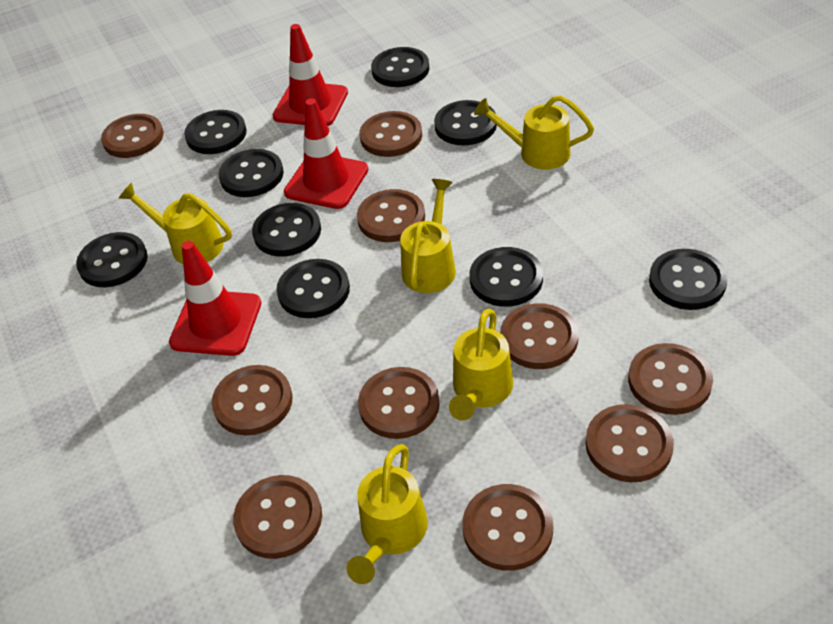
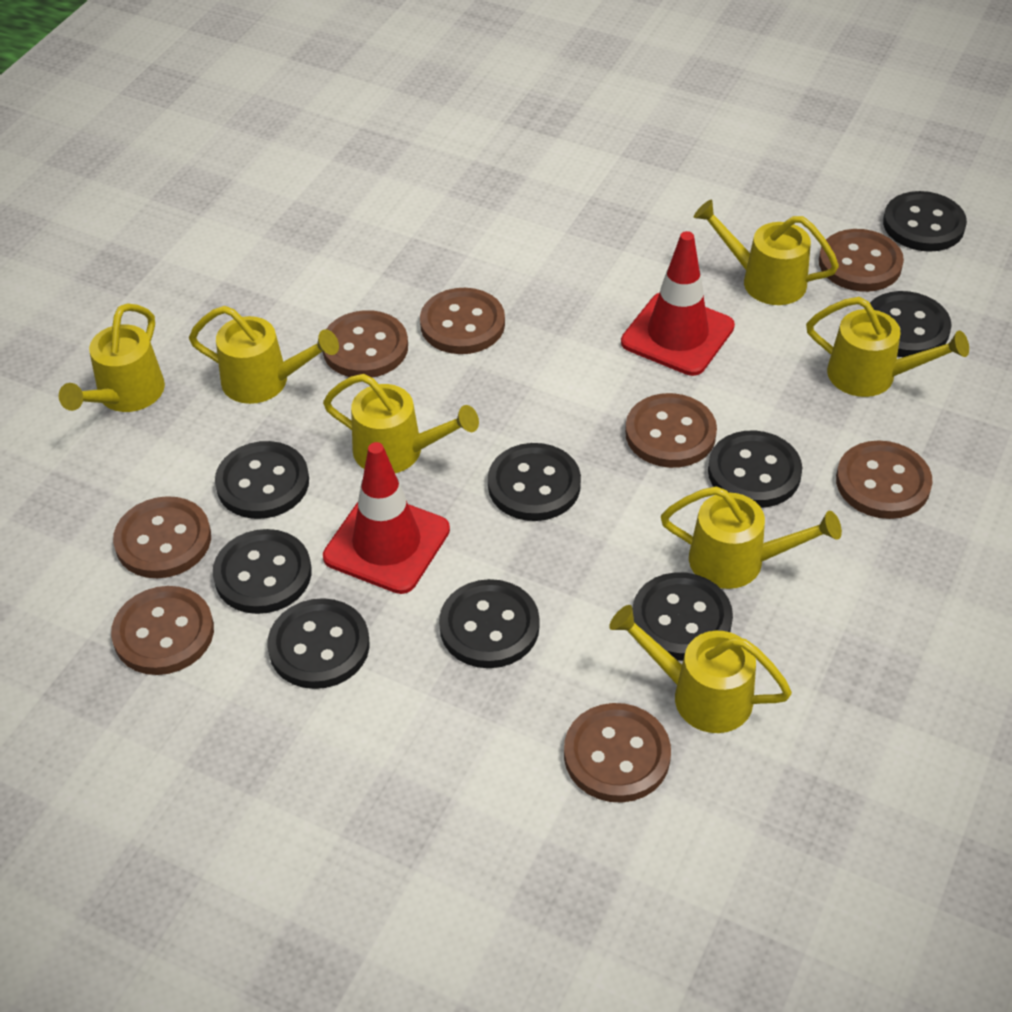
brown button: 10 -> 8
red traffic cone: 3 -> 2
yellow watering can: 5 -> 7

